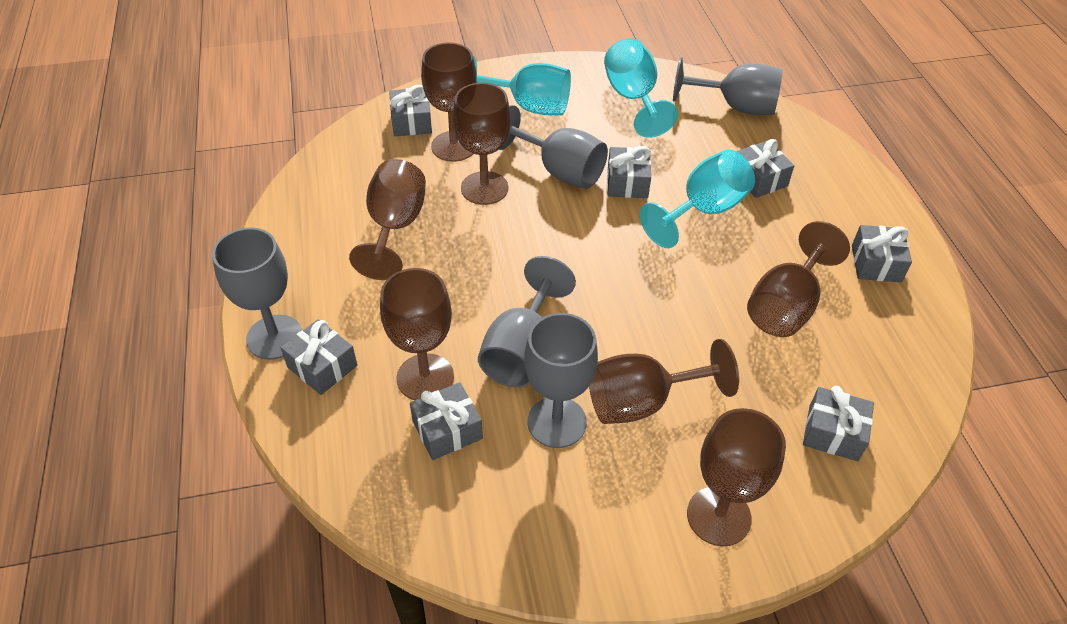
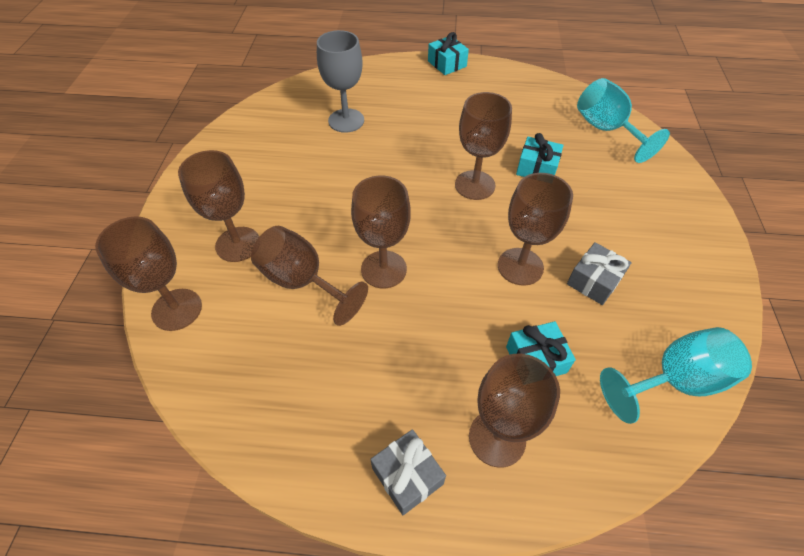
grey gift: 7 -> 2
grey goblet: 5 -> 1
turquoise gift: 0 -> 3
turquoise goblet: 3 -> 2

